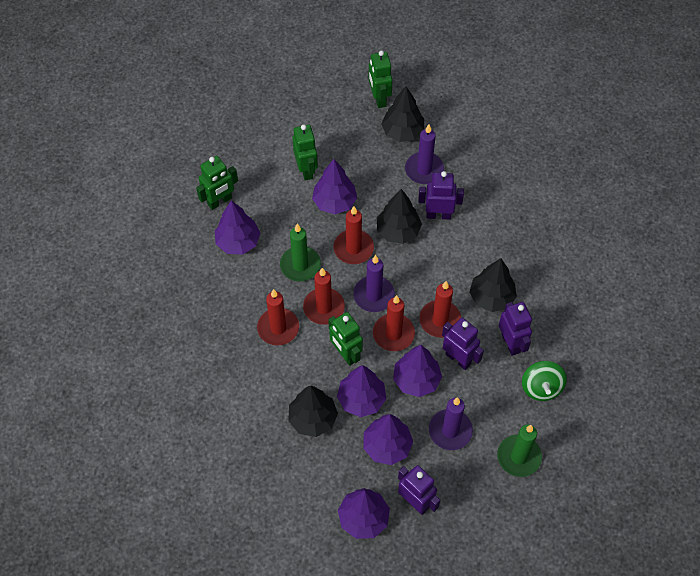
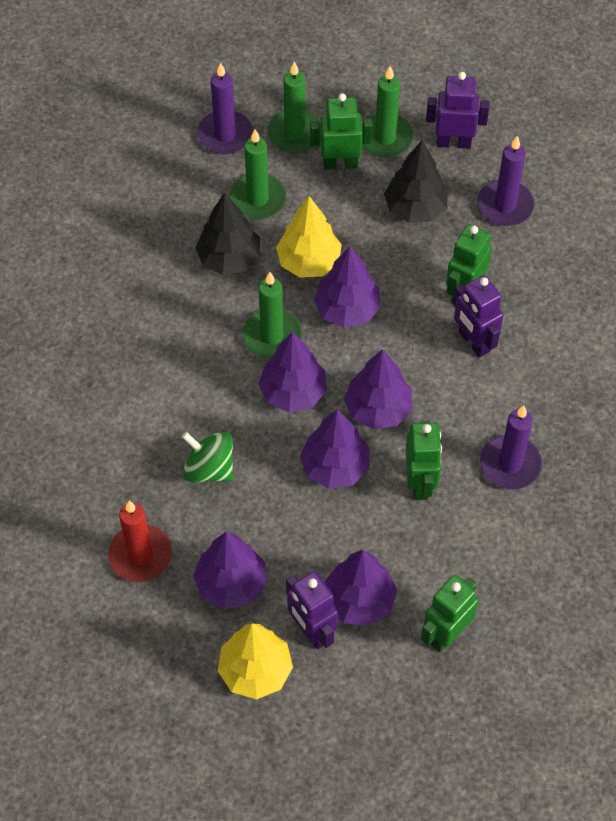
black tree: 4 -> 2
green candle: 2 -> 4
purple robot: 4 -> 3
red candle: 5 -> 1
yellow tree: 0 -> 2

